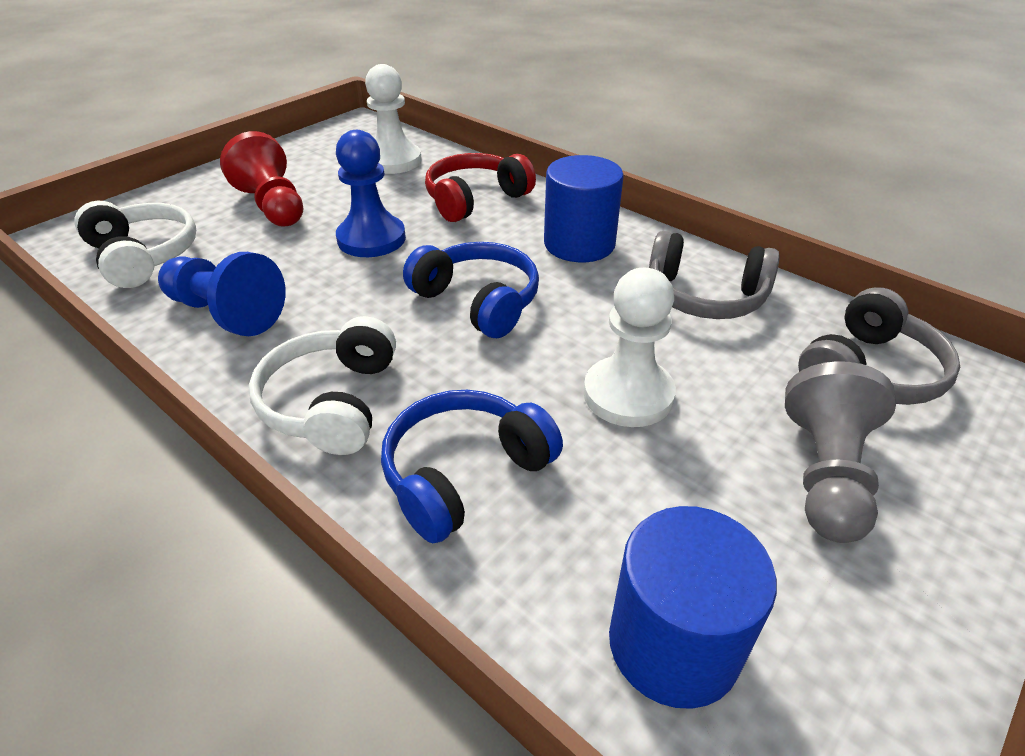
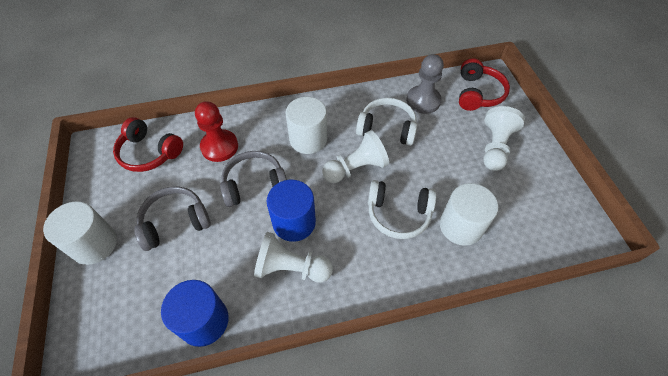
blue headphones: 2 -> 0
blue pawn: 2 -> 0
red headphones: 1 -> 2
white cylinder: 0 -> 3
white pawn: 2 -> 3

